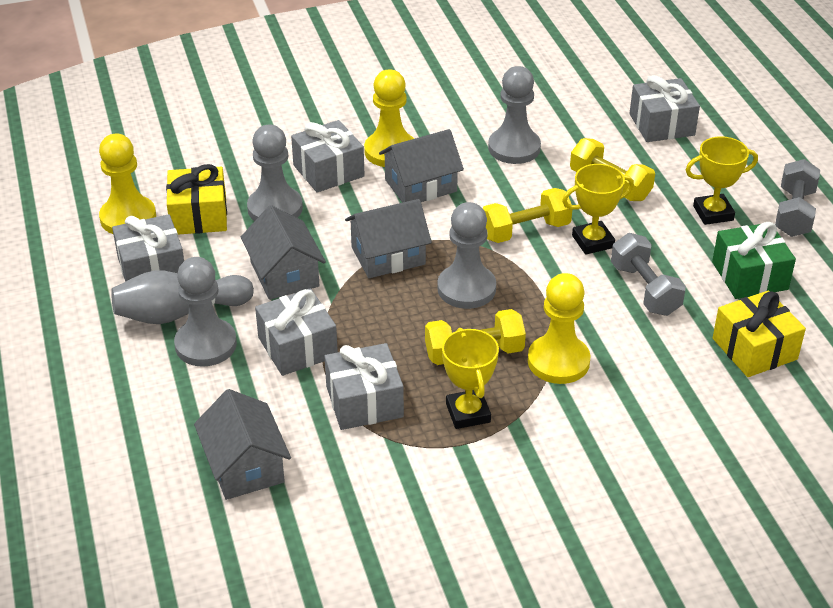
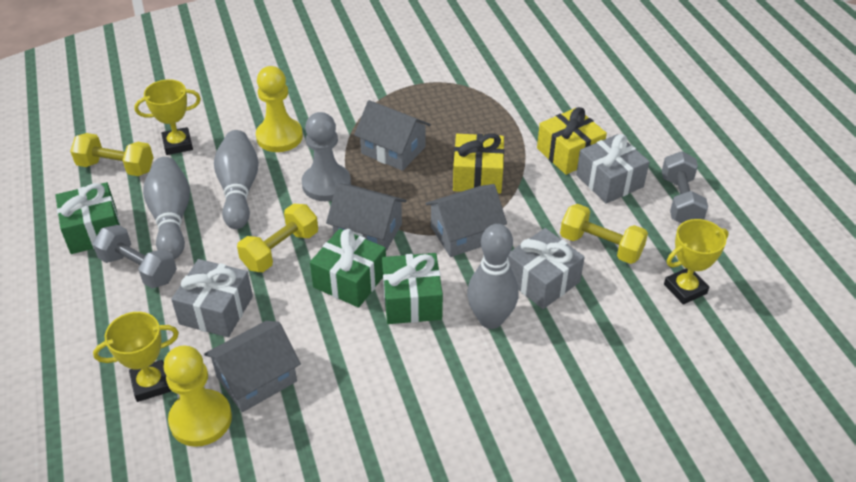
green gift: 1 -> 3
grey bowling pin: 1 -> 3
grey gift: 5 -> 3
grey pawn: 4 -> 1
yellow pawn: 3 -> 2

